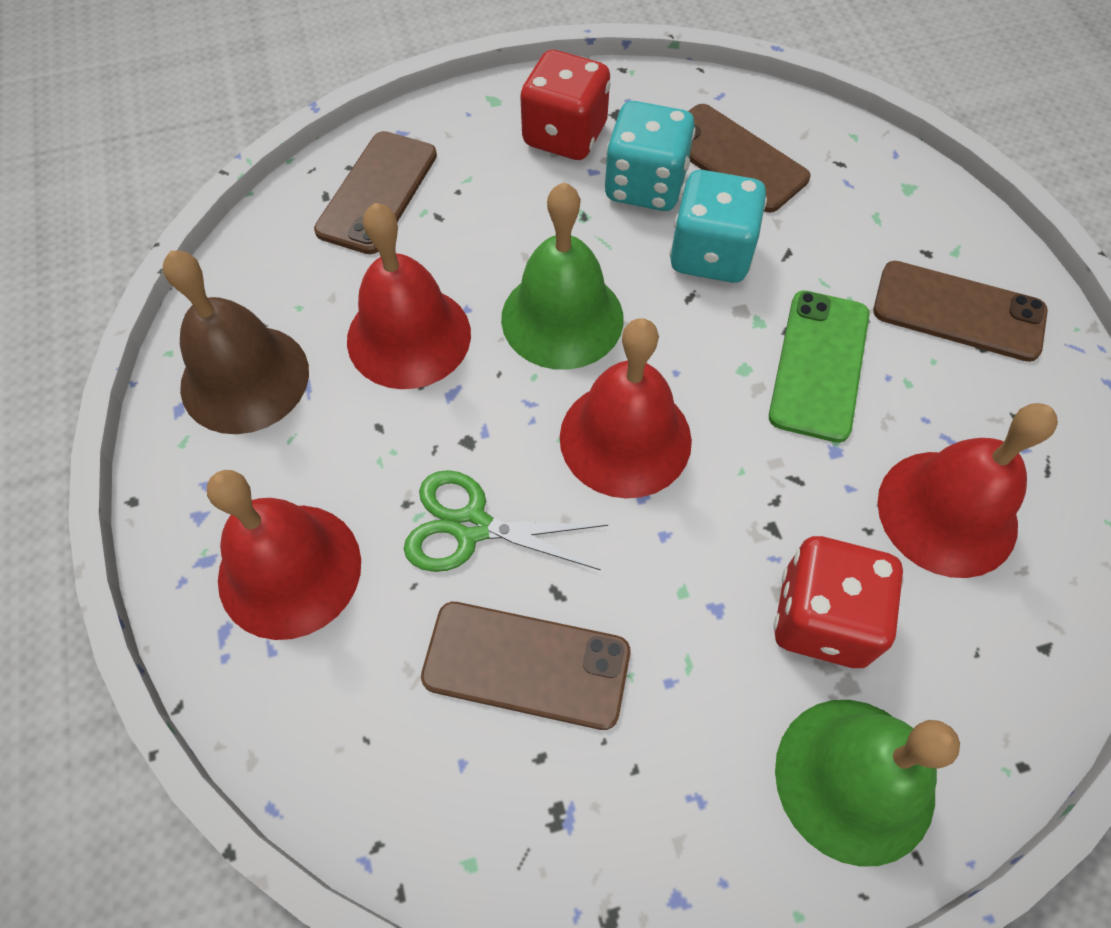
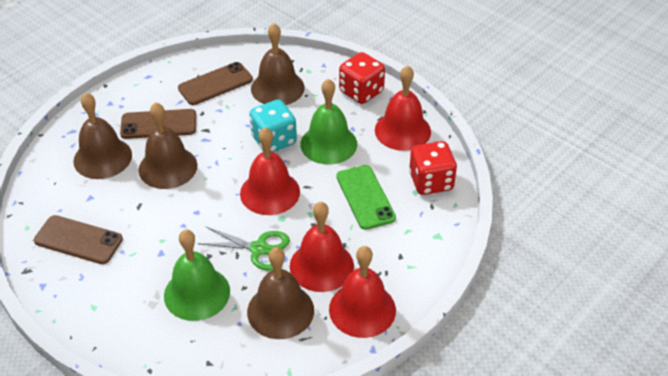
brown bell: 1 -> 4
brown phone: 4 -> 3
turquoise dice: 2 -> 1

